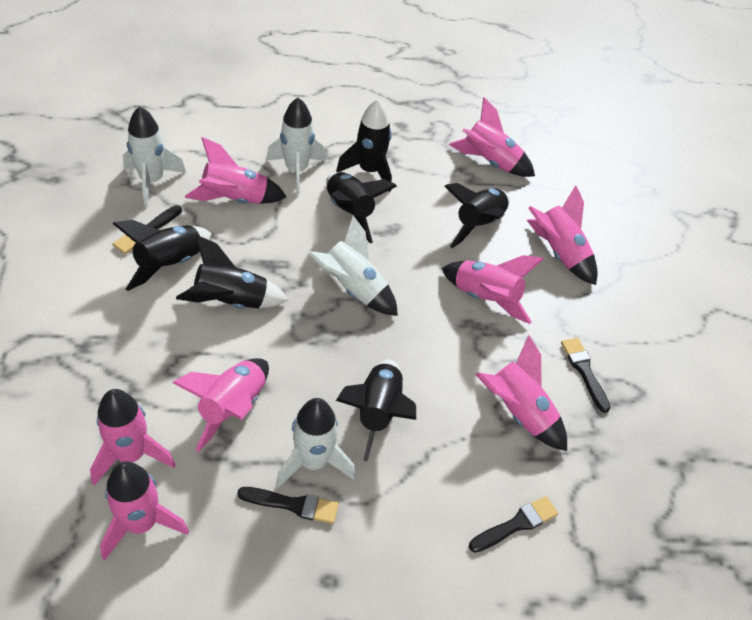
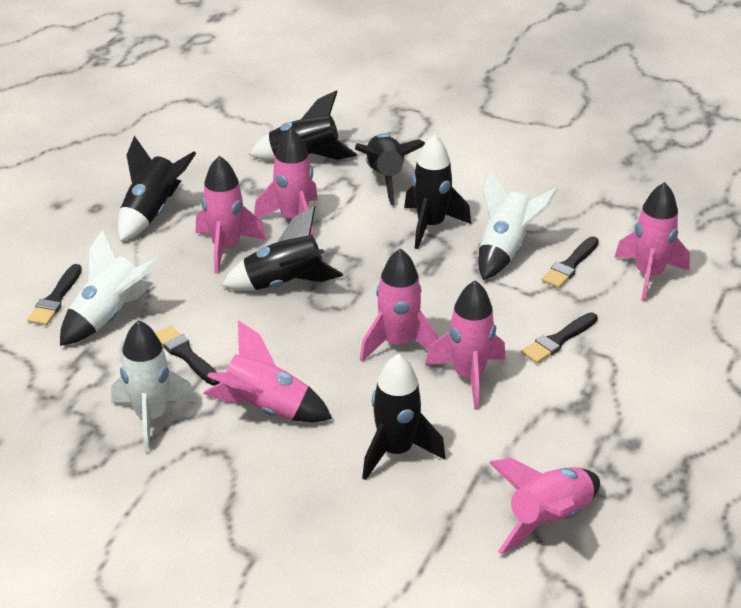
pink rocket: 8 -> 7
white rocket: 4 -> 3

